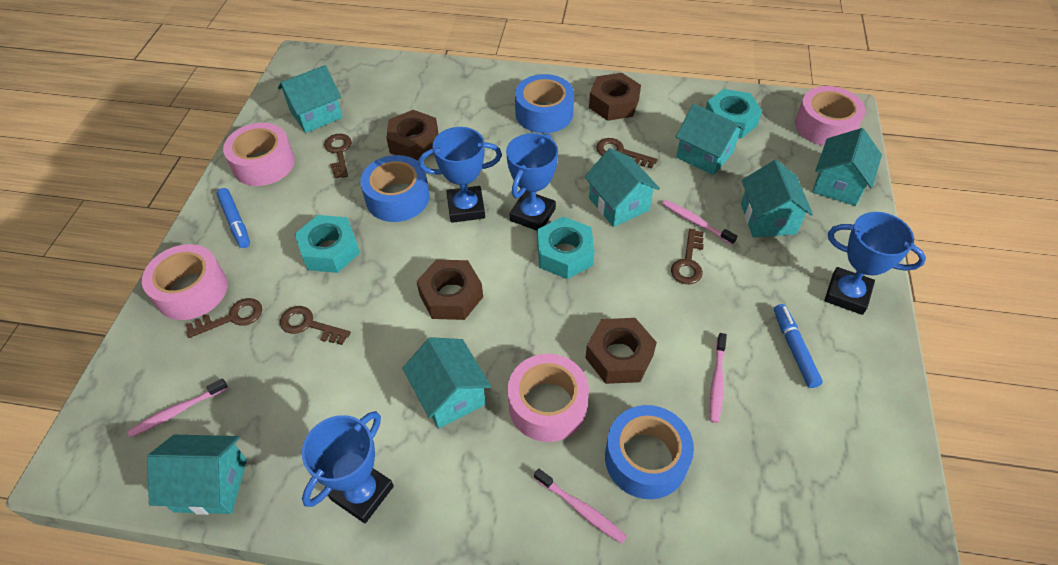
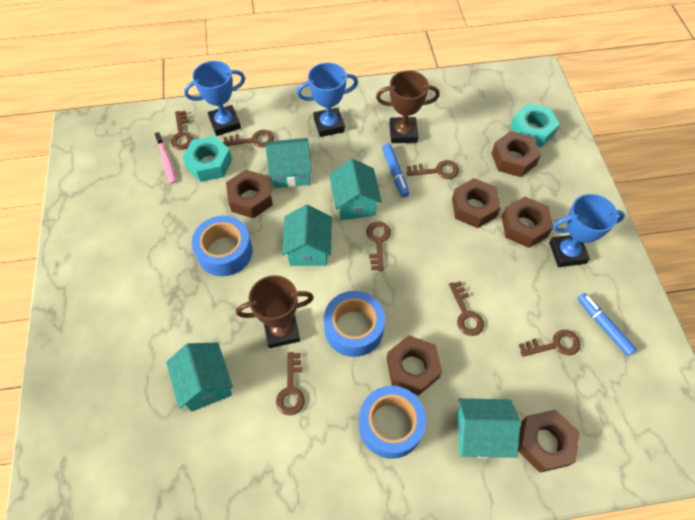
blue trophy: 4 -> 3
brown key: 5 -> 7
brown nut: 4 -> 6
brown trophy: 0 -> 2
pink tape: 4 -> 0
pink toothbrush: 4 -> 1
turquoise house: 7 -> 5
turquoise nut: 3 -> 2

